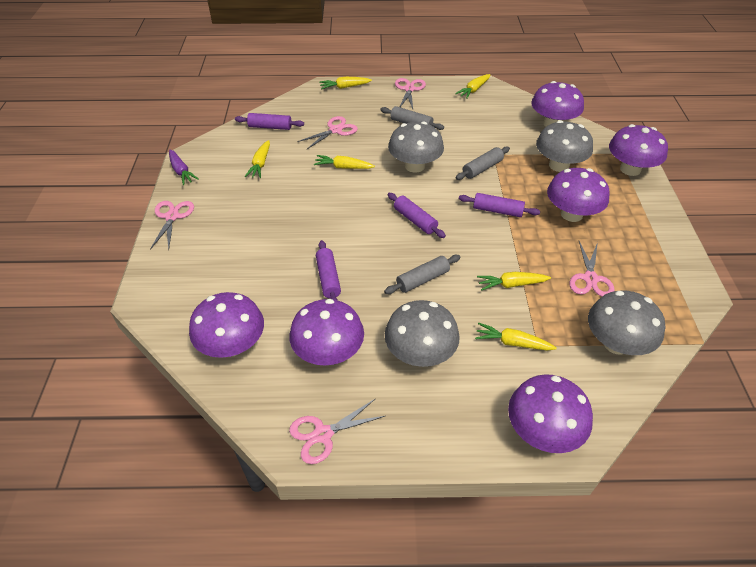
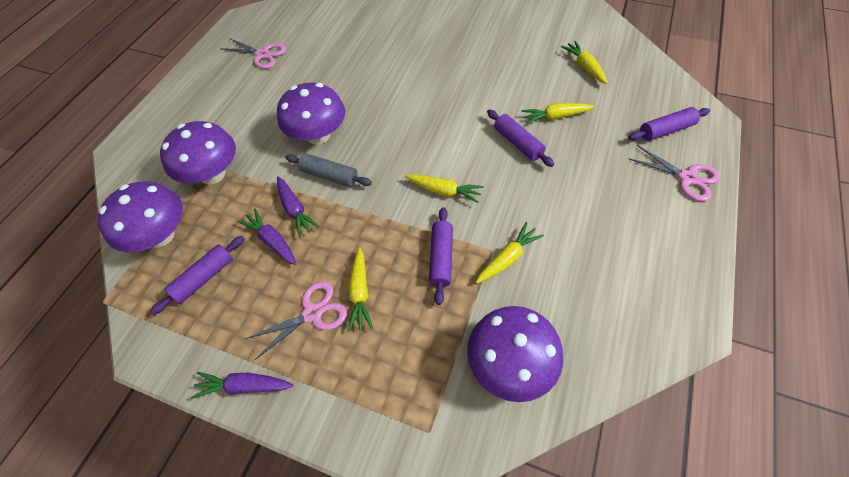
grey mushroom: 4 -> 0
grey rolling pin: 3 -> 1
pink scissors: 5 -> 3
purple carrot: 1 -> 3
purple mushroom: 6 -> 4
yellow carrot: 6 -> 5

